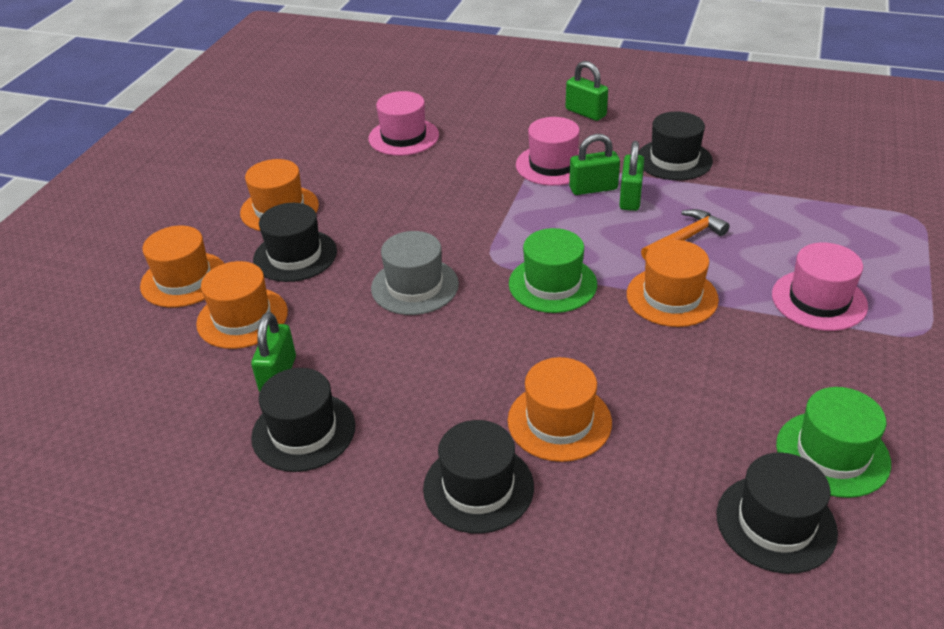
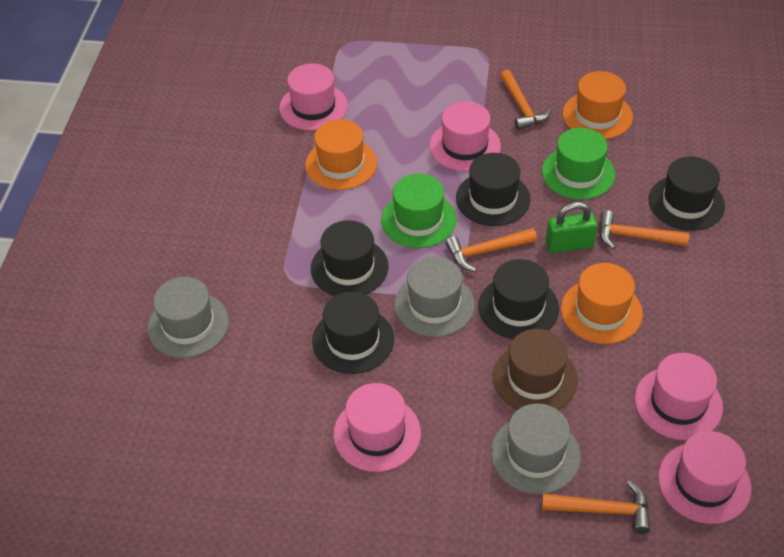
brown hat: 0 -> 1
green padlock: 4 -> 1
grey hat: 1 -> 3
orange hammer: 1 -> 4
orange hat: 5 -> 3
pink hat: 3 -> 5

